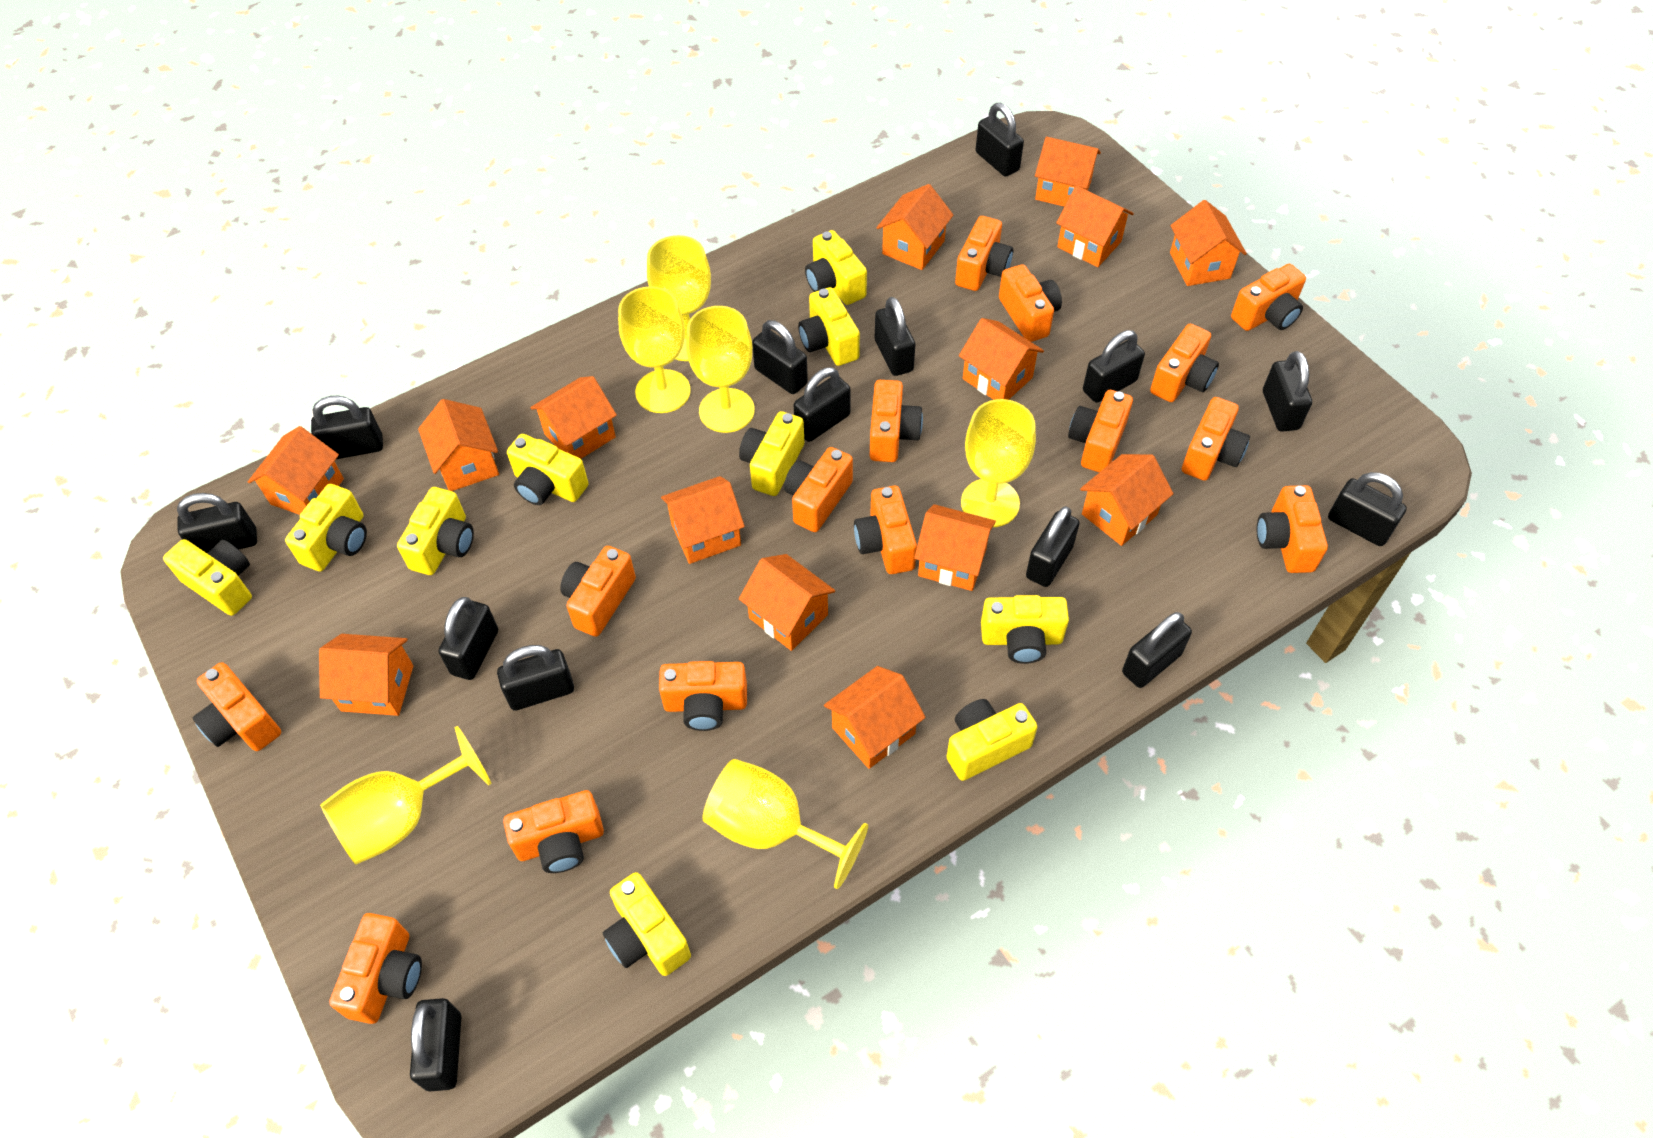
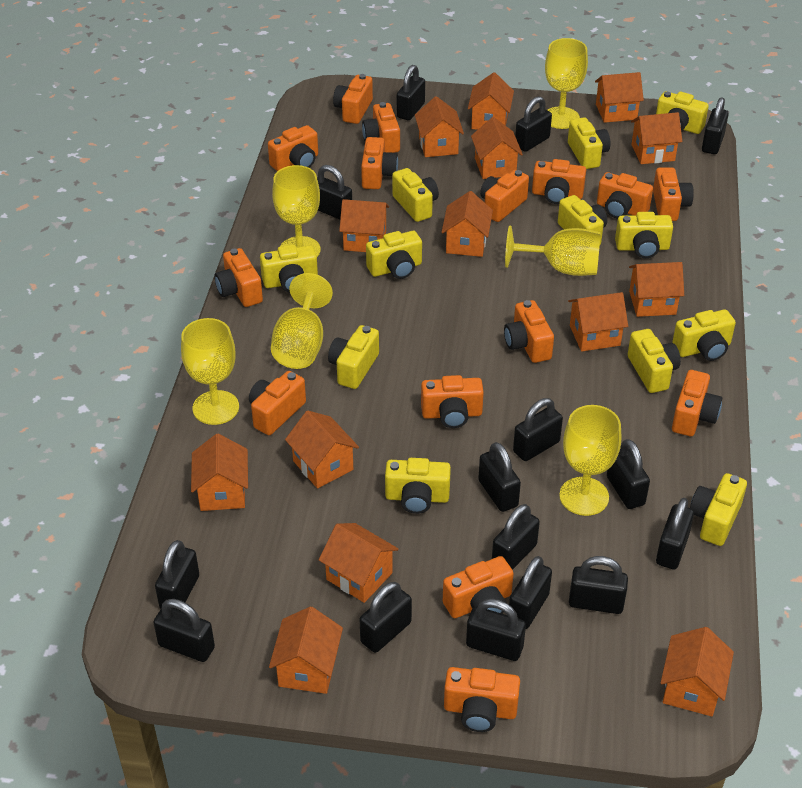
black padlock: 14 -> 15
yellow camera: 10 -> 12

